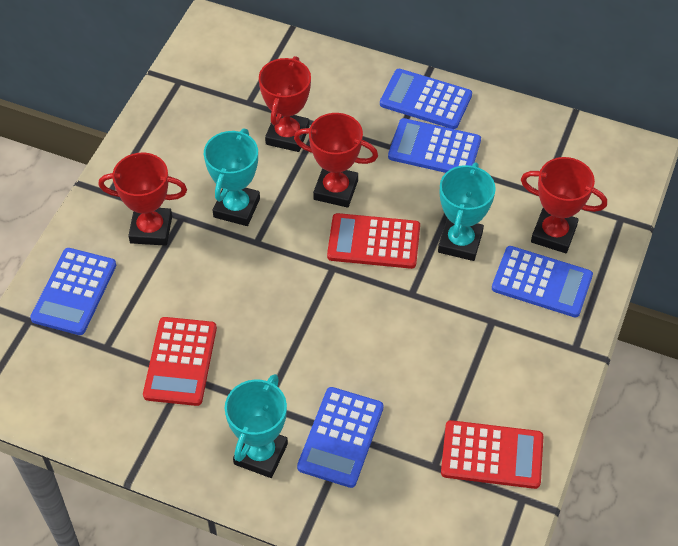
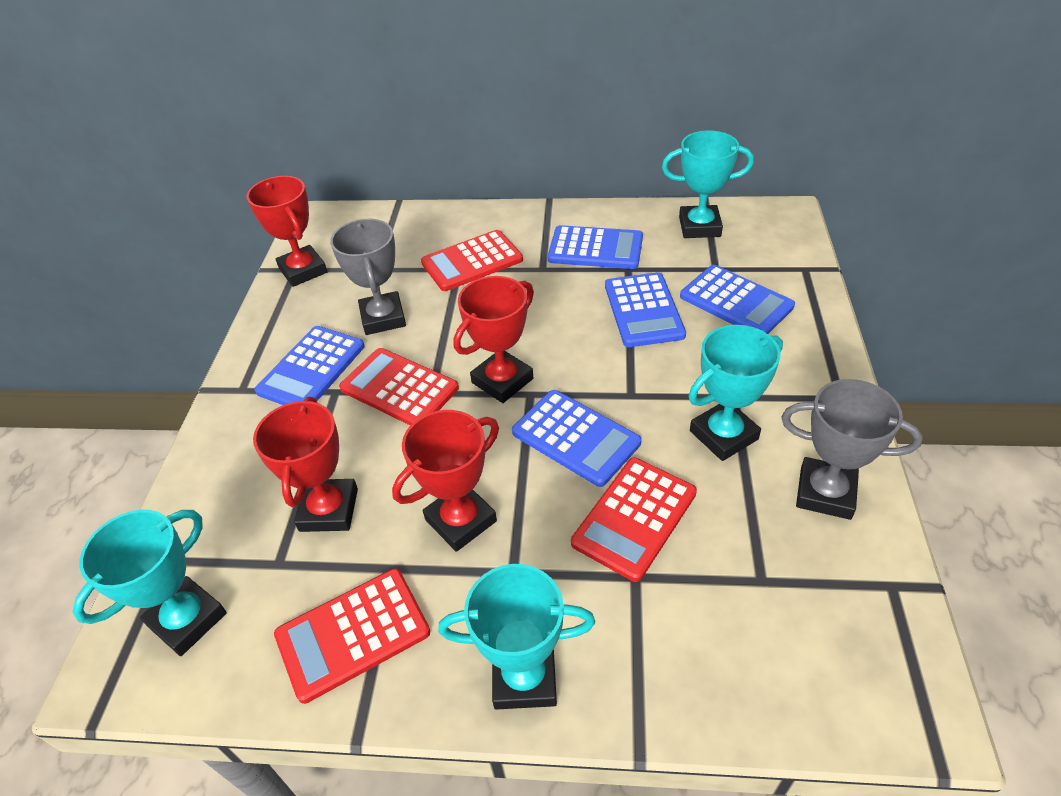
grey trophy: 0 -> 2
red calculator: 3 -> 4
turquoise trophy: 3 -> 4

